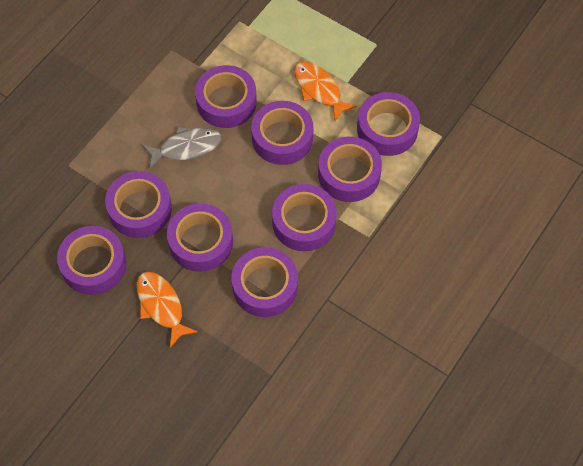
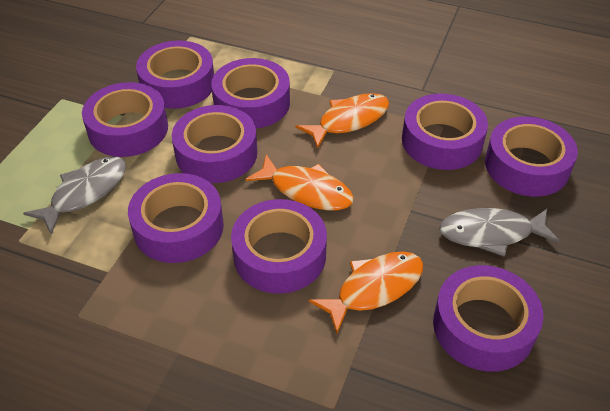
grey fish: 1 -> 2
orange fish: 2 -> 3

